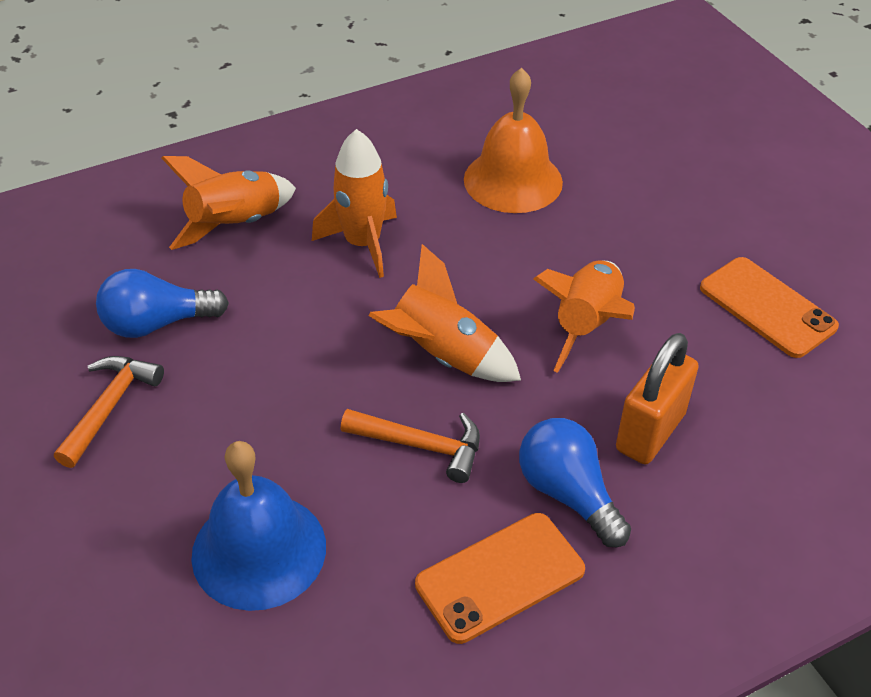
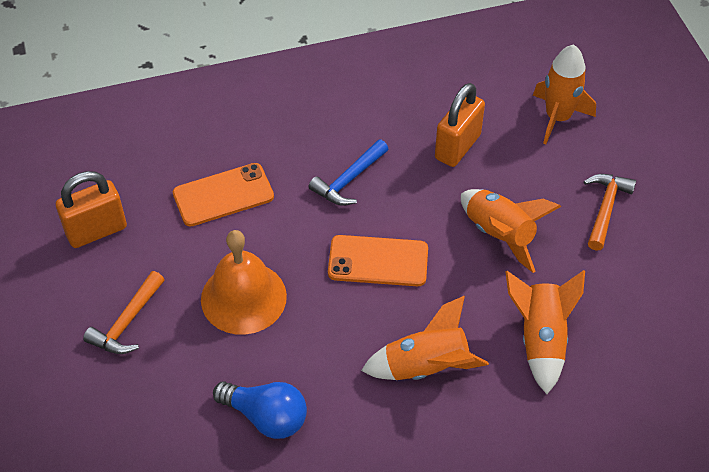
blue bell: 1 -> 0
blue hammer: 0 -> 1
blue light bulb: 2 -> 1
orange padlock: 1 -> 2

